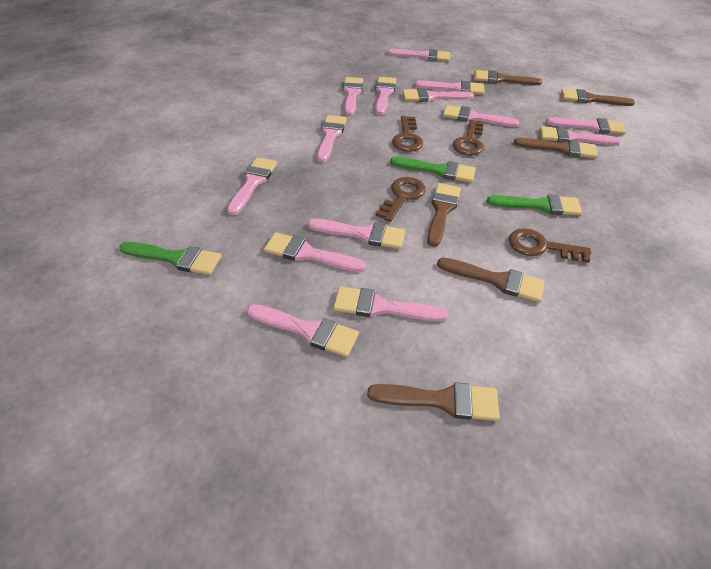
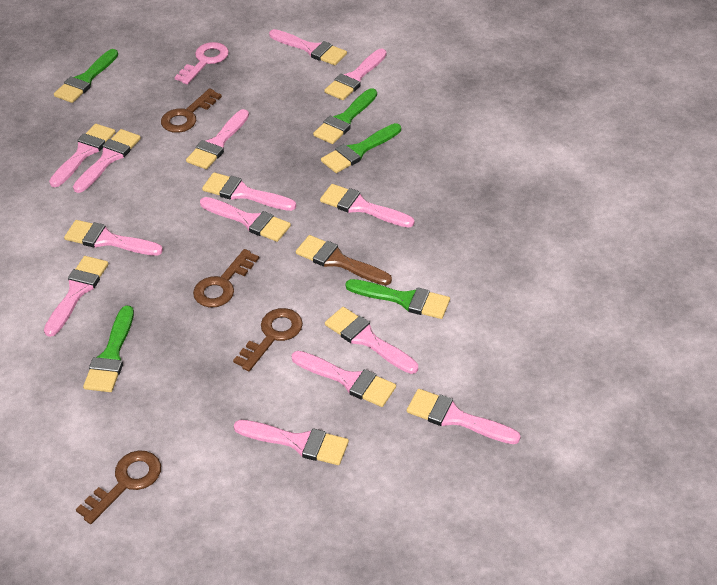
brown brush: 6 -> 1
green brush: 3 -> 5
pink key: 0 -> 1

